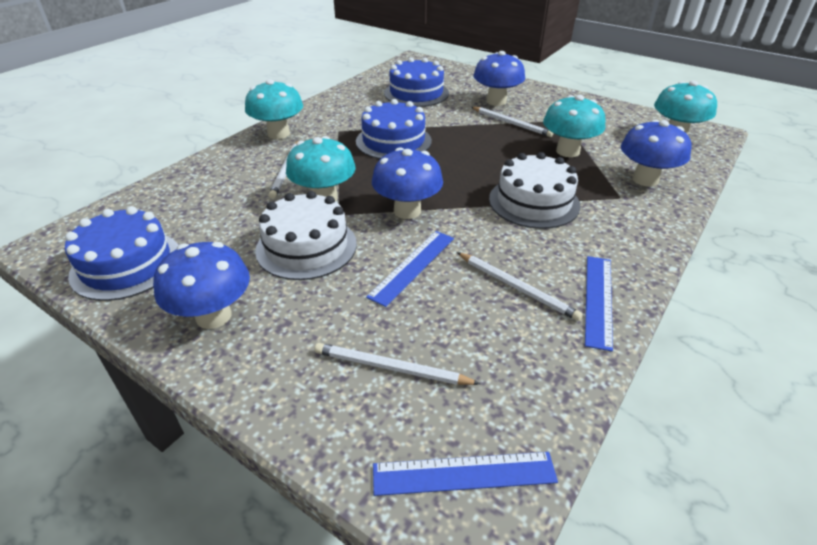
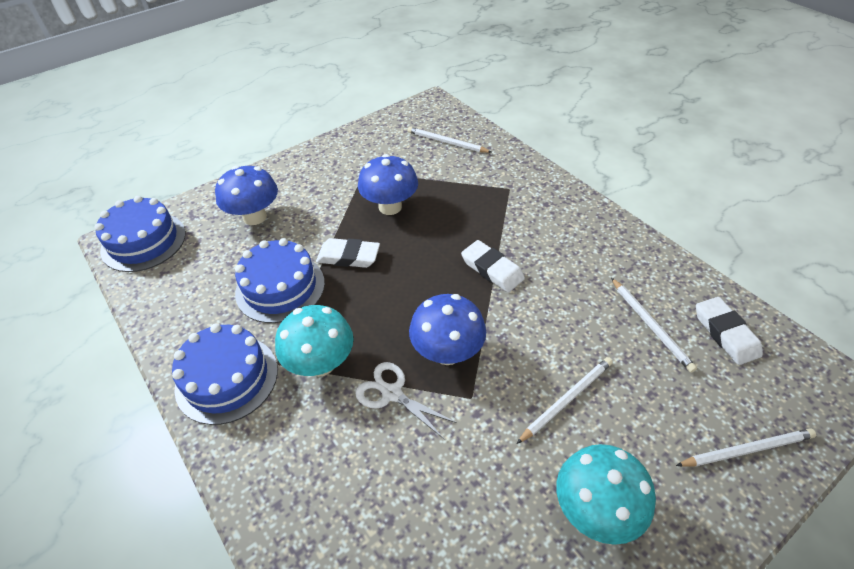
blue mushroom: 4 -> 3
blue ruler: 3 -> 0
turquoise mushroom: 4 -> 2
white cake: 2 -> 0
white eraser: 0 -> 3
white scissors: 0 -> 1

